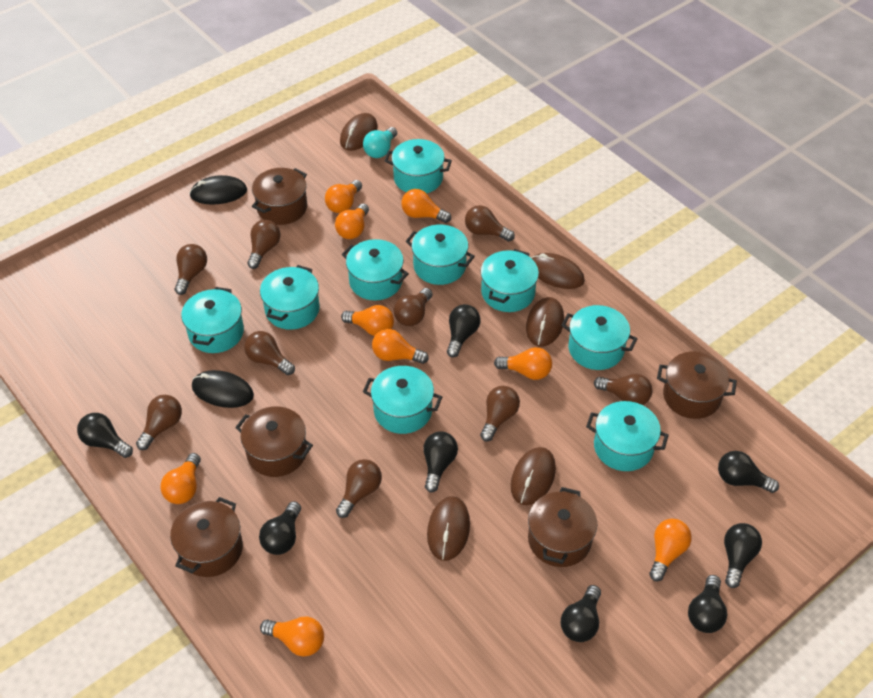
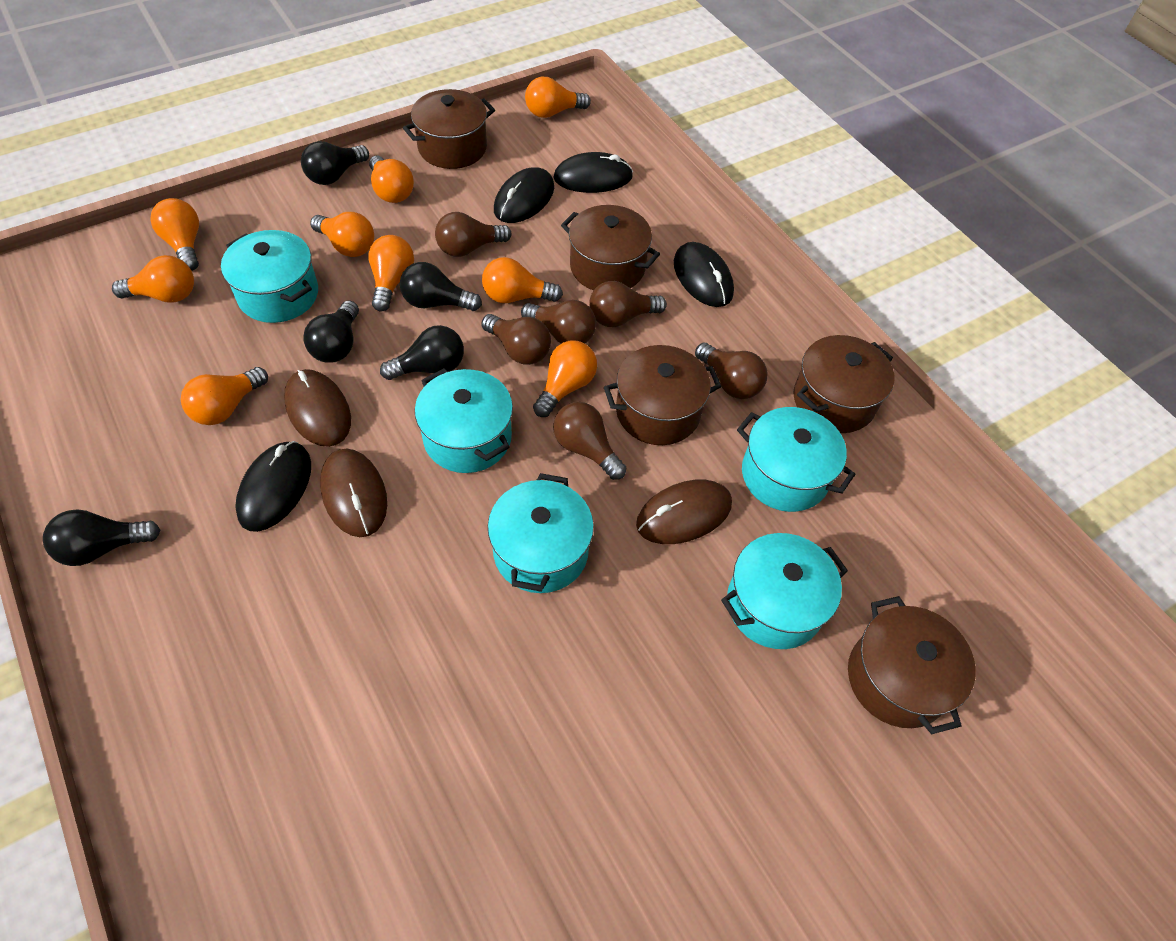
black light bulb: 8 -> 5
black mouse: 2 -> 4
brown light bulb: 9 -> 6
brown mouse: 5 -> 3
turquoise light bulb: 1 -> 0
turquoise pot: 9 -> 5

